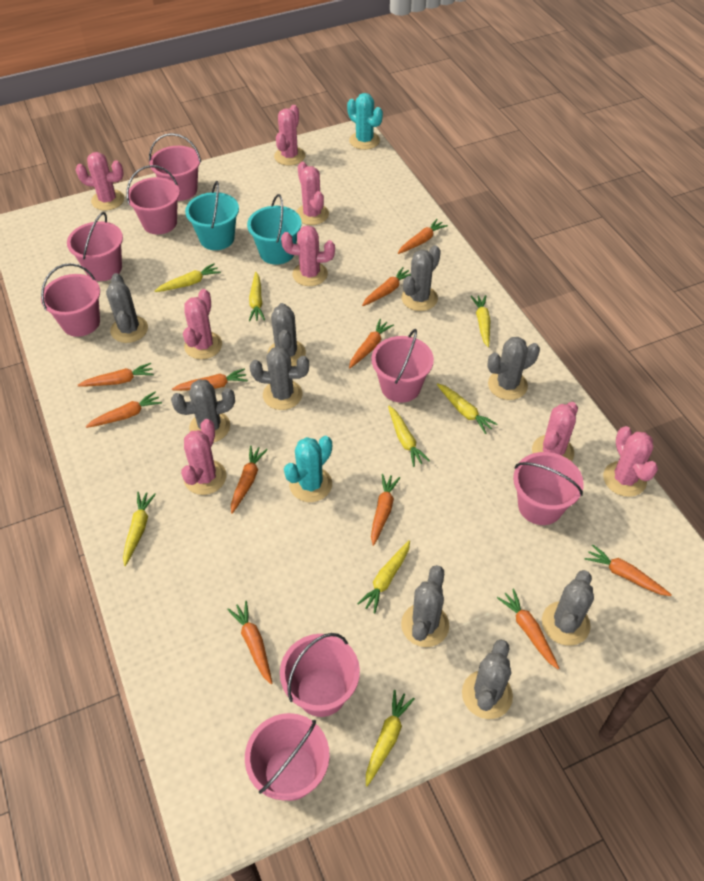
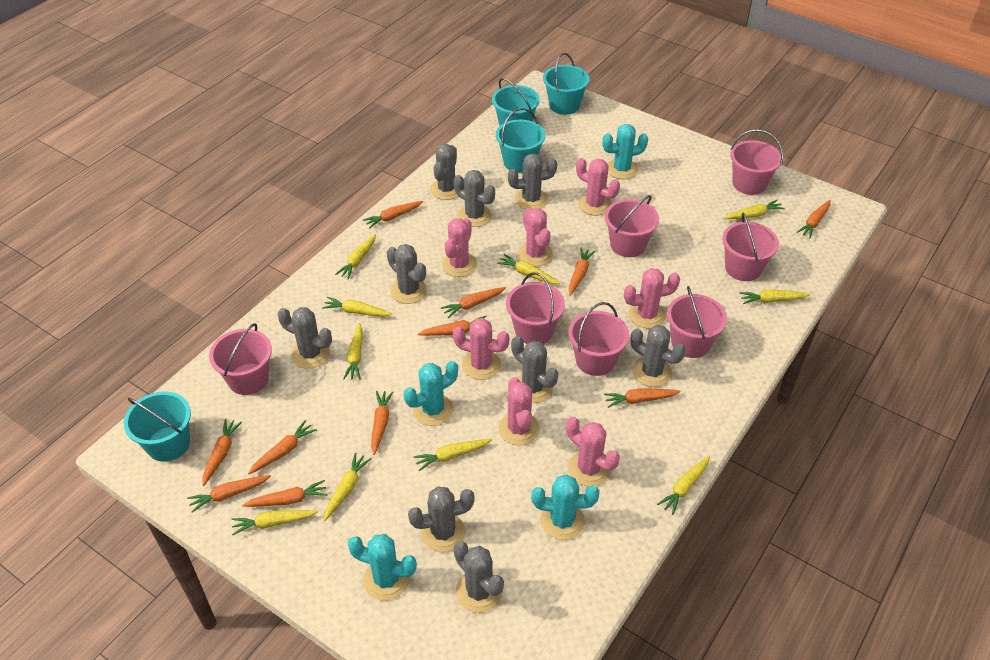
pink bucket: 8 -> 7
pink cactus: 8 -> 7
turquoise bucket: 2 -> 4
turquoise cactus: 2 -> 4
yellow carrot: 8 -> 10

